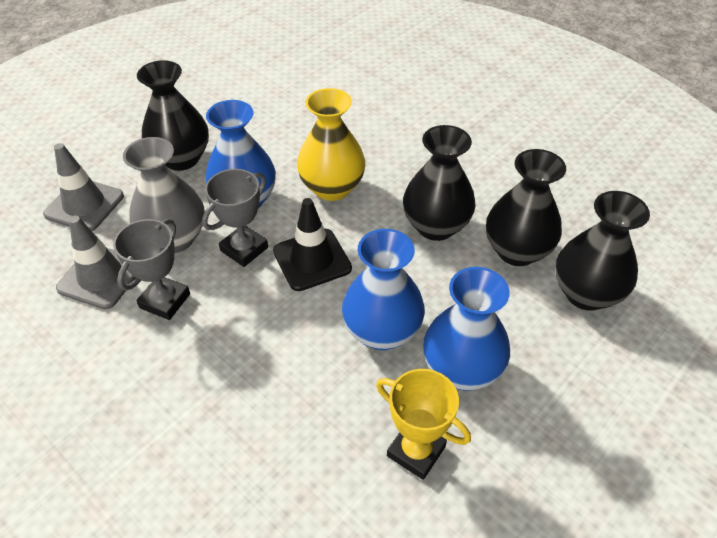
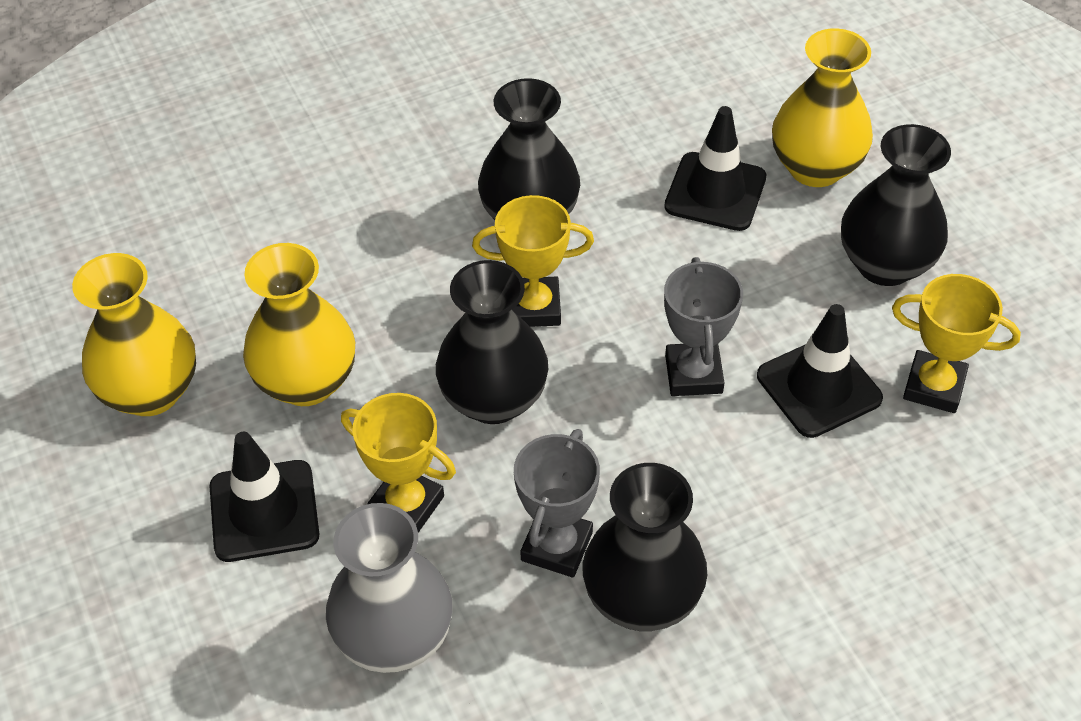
black traffic cone: 1 -> 3
blue vase: 3 -> 0
grey traffic cone: 2 -> 0
yellow trophy: 1 -> 3
yellow vase: 1 -> 3

